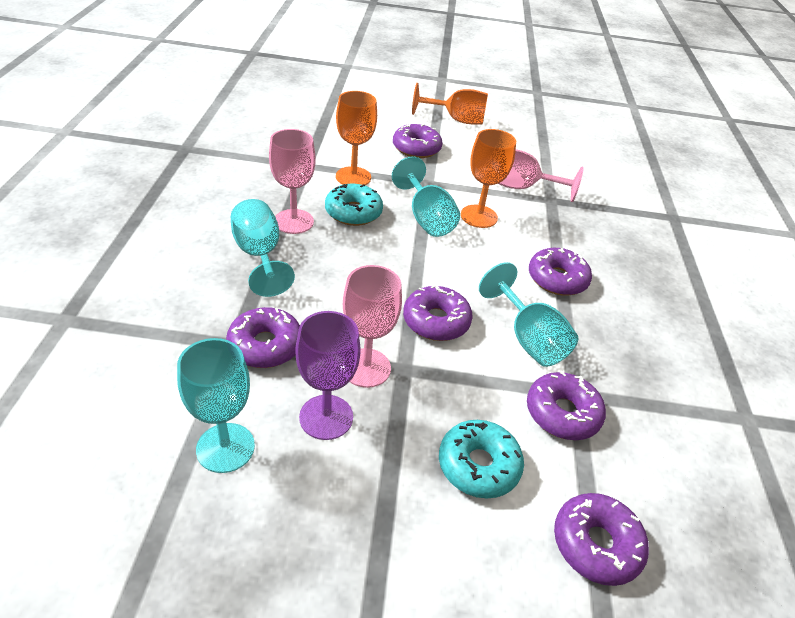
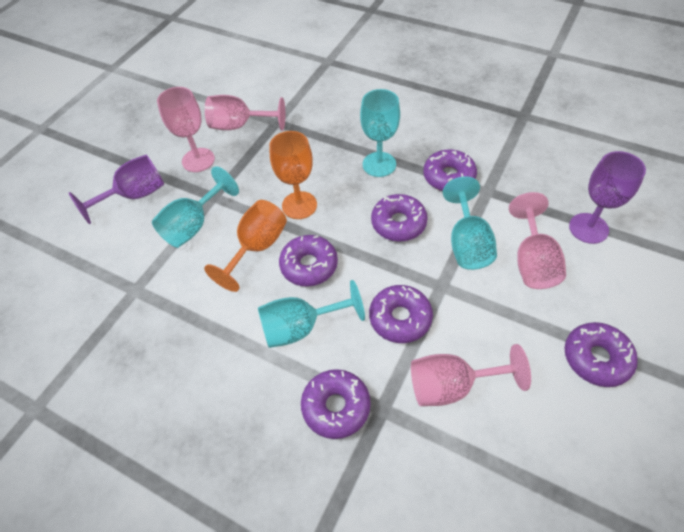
orange goblet: 3 -> 2
pink goblet: 3 -> 4
purple goblet: 1 -> 2
turquoise donut: 2 -> 0

